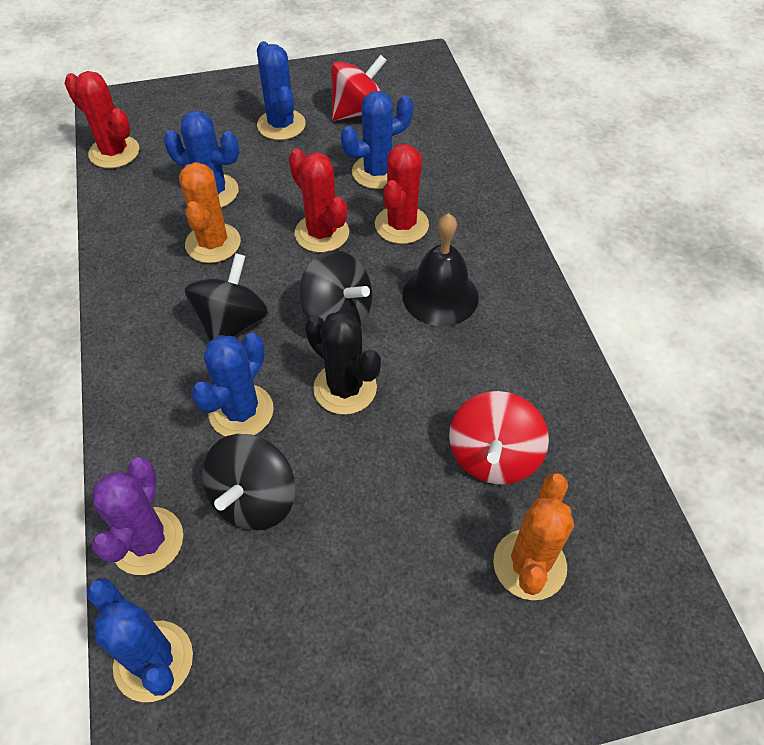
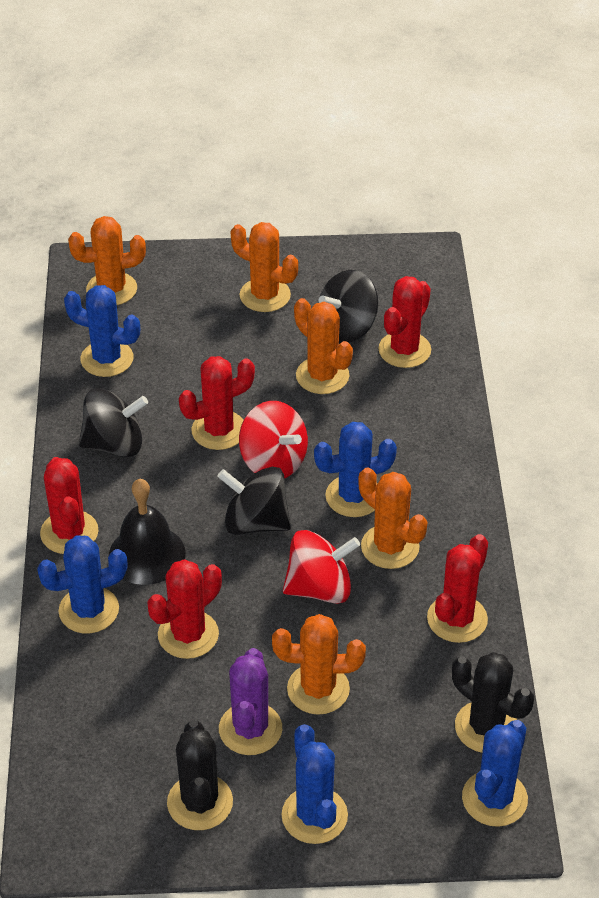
black cactus: 1 -> 2
orange cactus: 2 -> 5
red cactus: 3 -> 5

